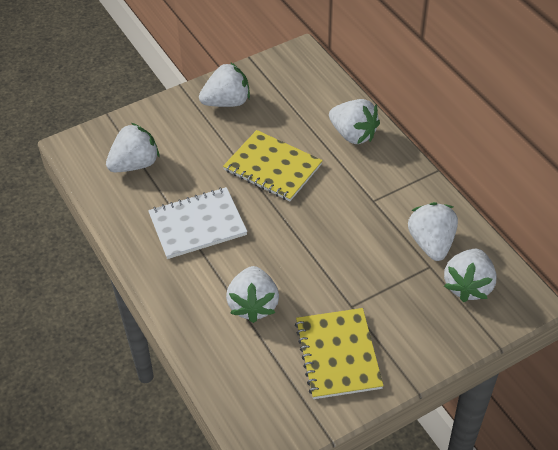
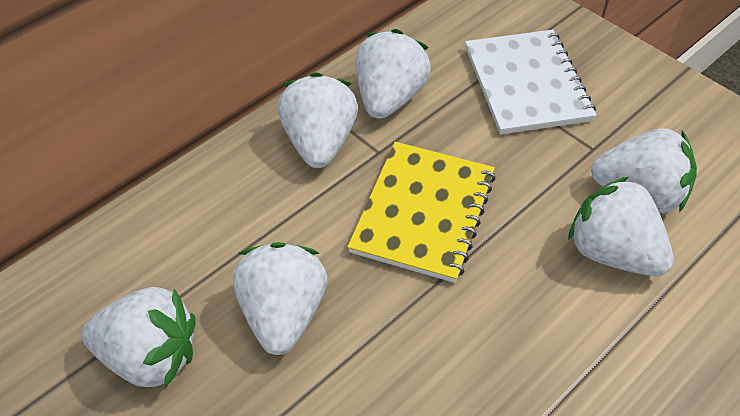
yellow notebook: 2 -> 1

